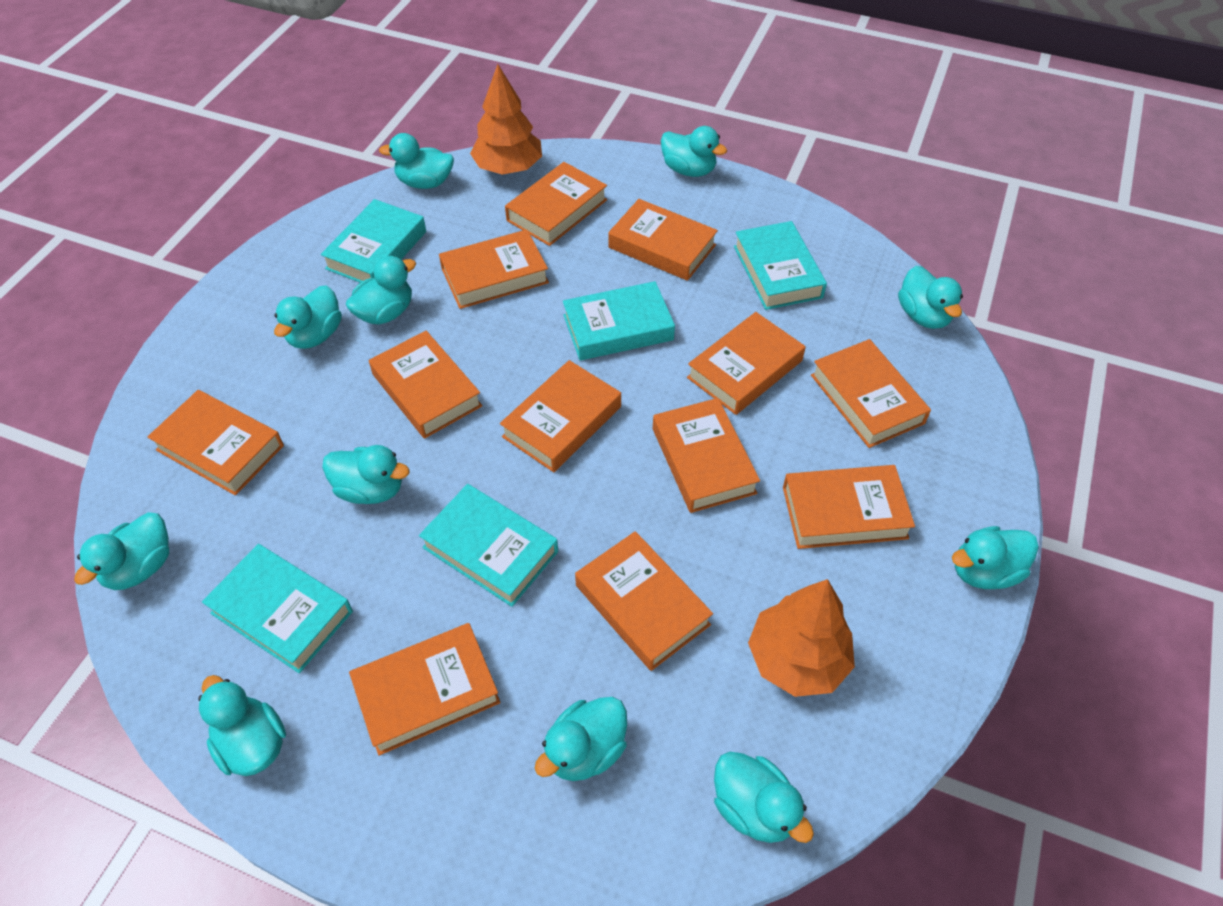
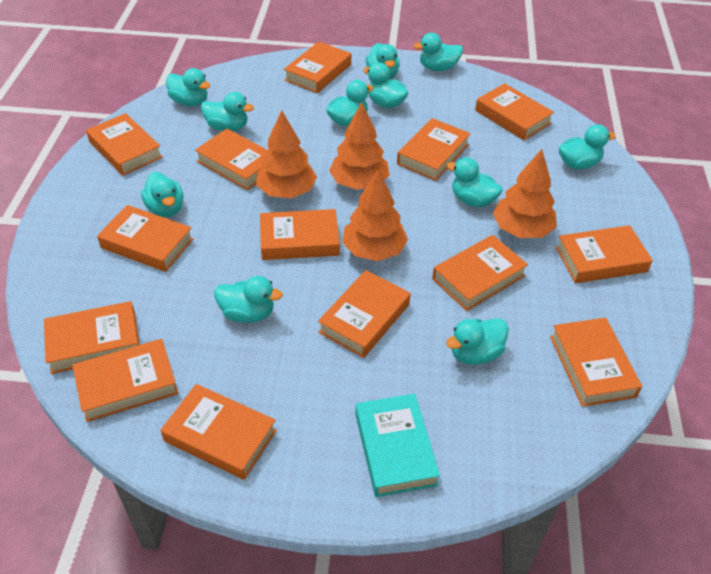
orange book: 12 -> 14
orange tree: 2 -> 4
turquoise book: 5 -> 1

